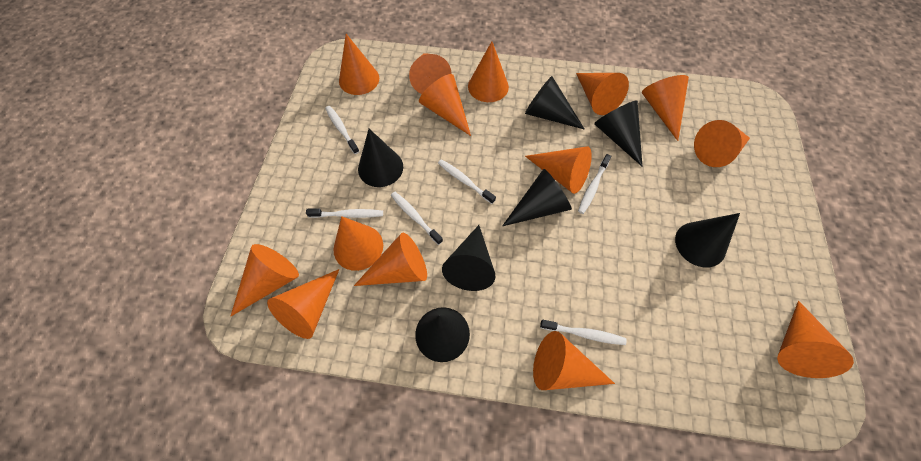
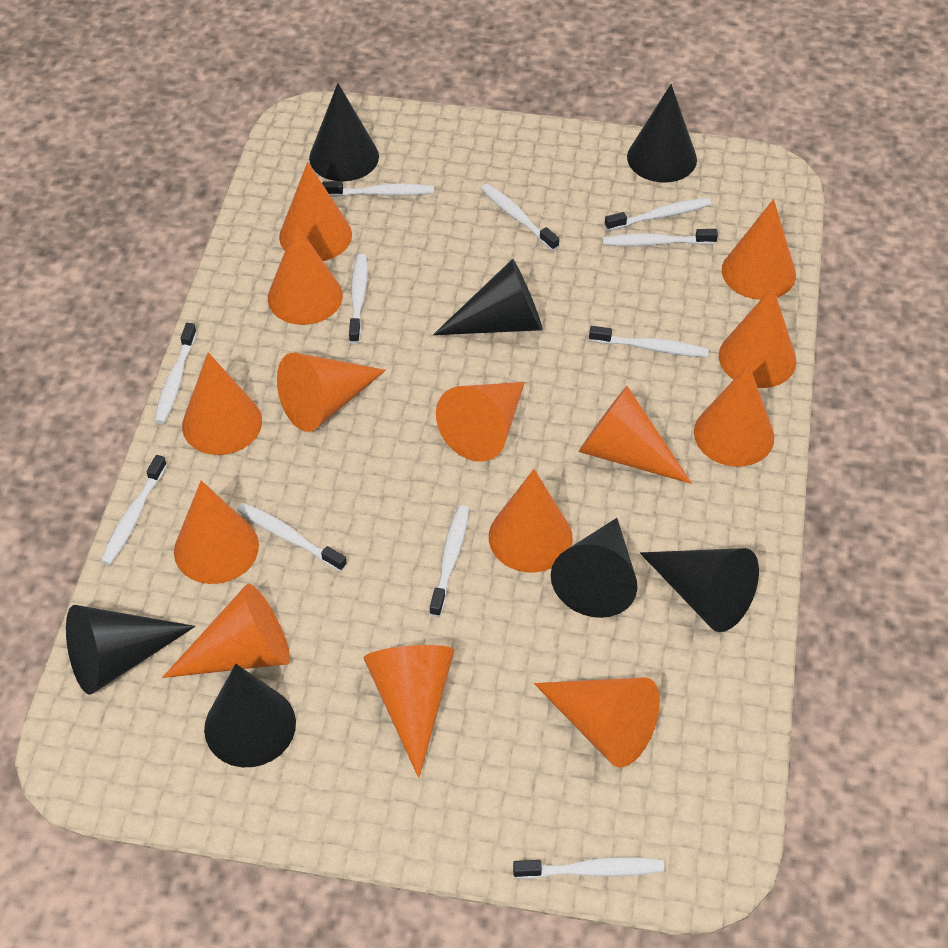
white toothbrush: 6 -> 11

